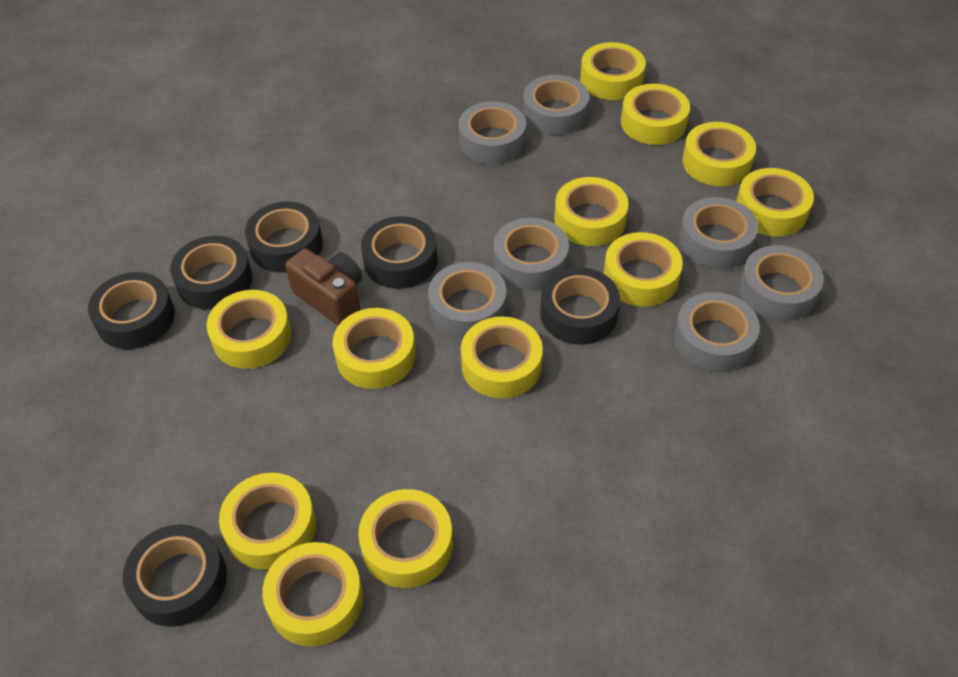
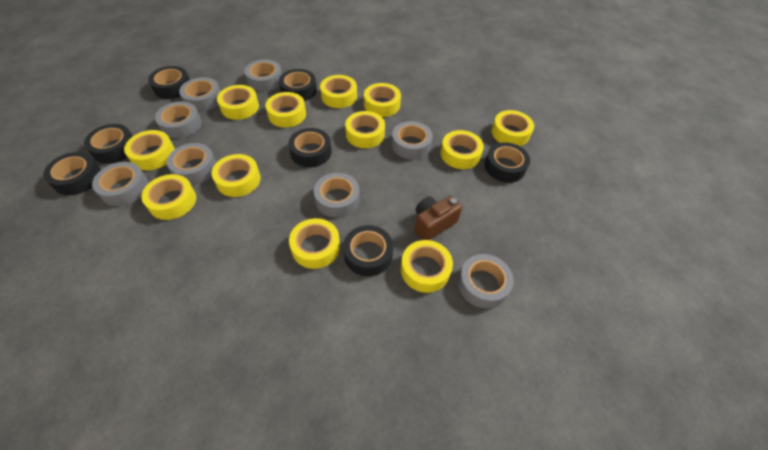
black tape: 6 -> 7
grey tape: 7 -> 8

